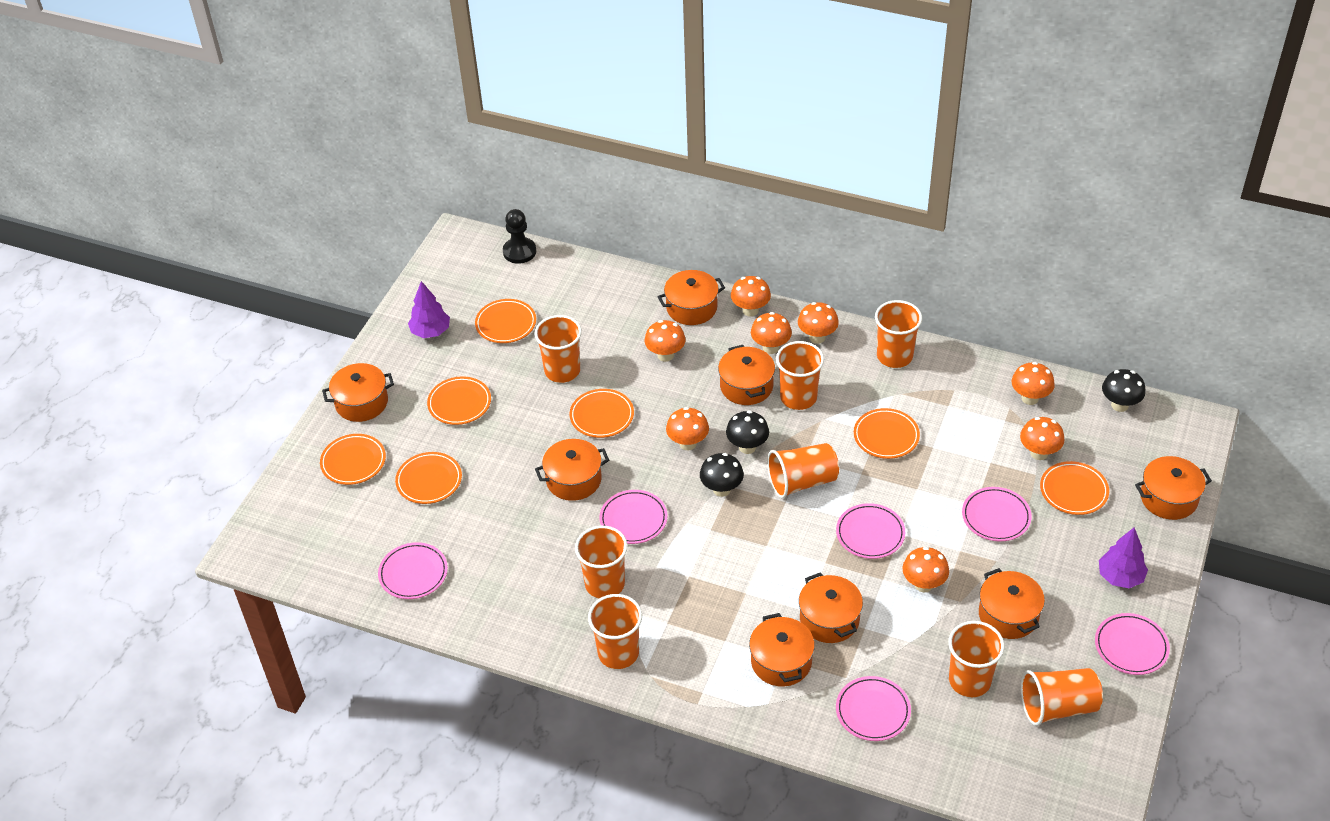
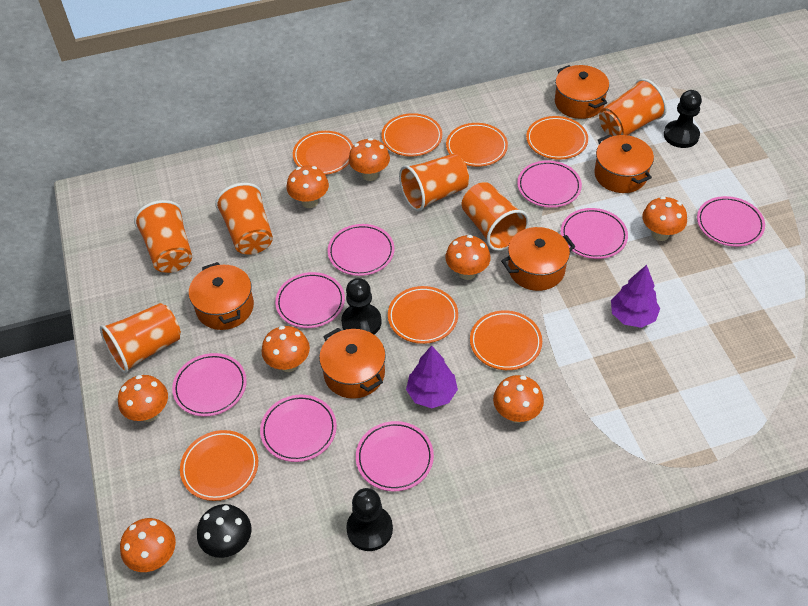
black mushroom: 3 -> 1
black pawn: 1 -> 3
orange cup: 8 -> 6
orange pot: 8 -> 5
pink plate: 6 -> 8

